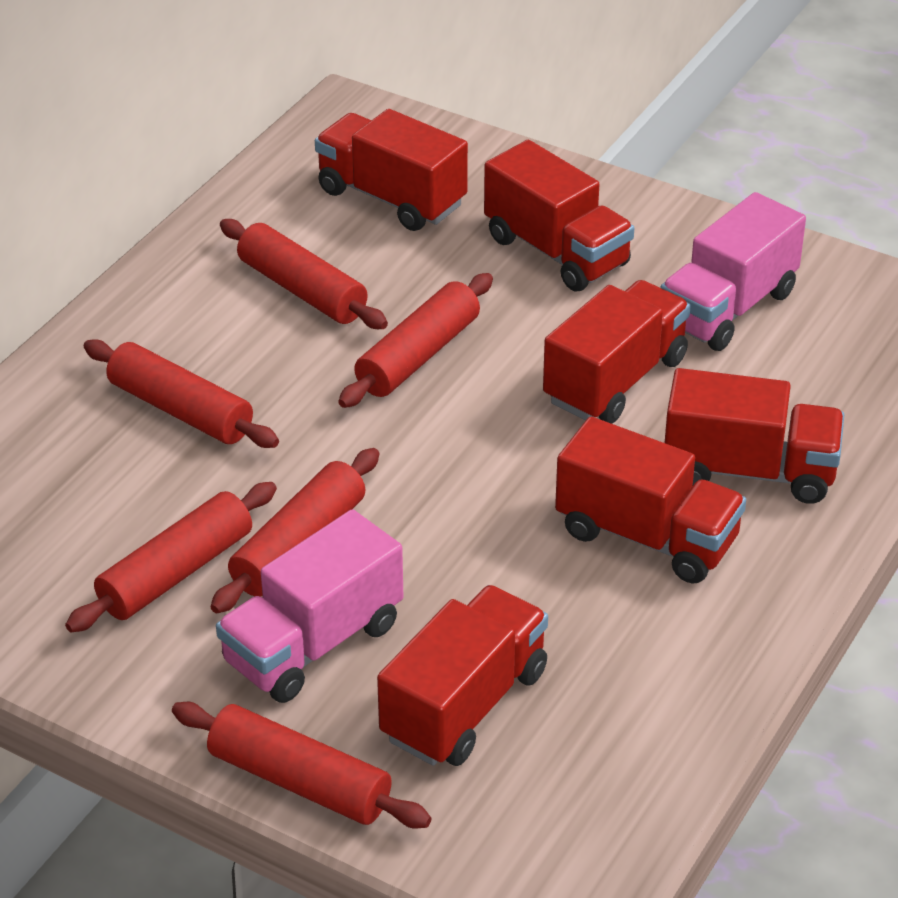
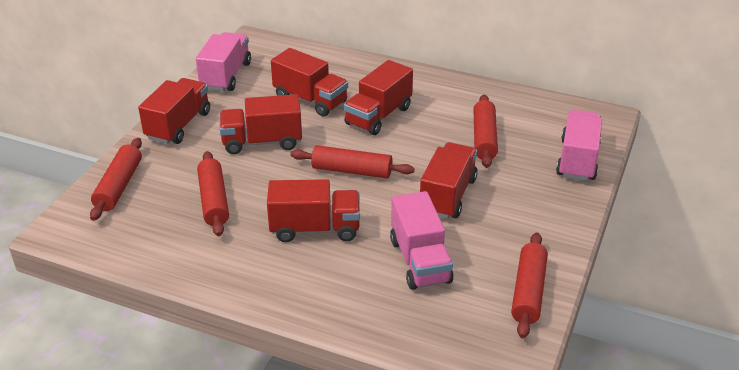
pink truck: 2 -> 3
red rolling pin: 6 -> 5

